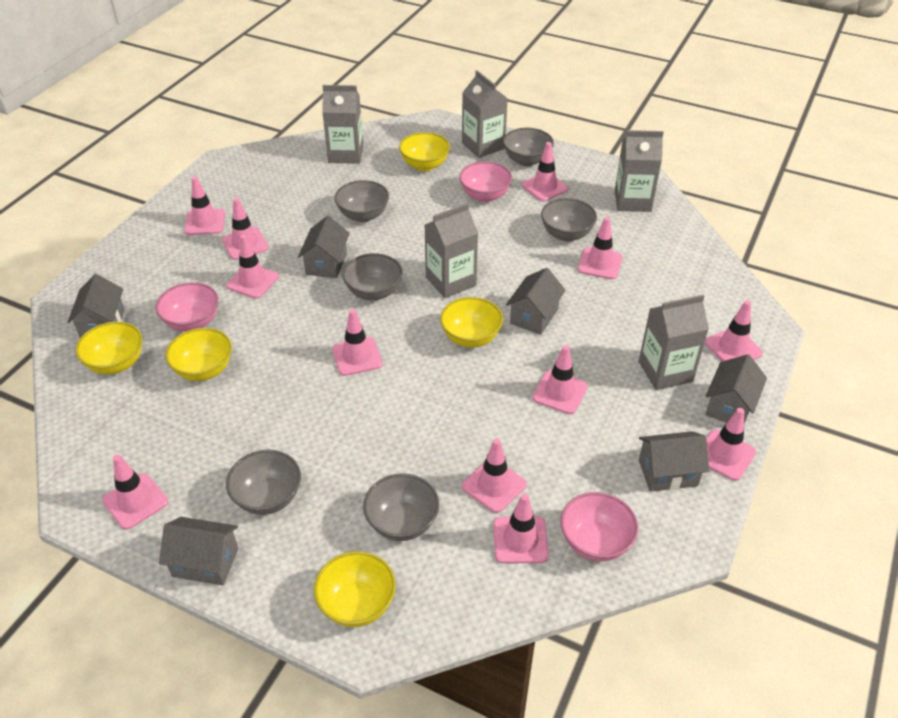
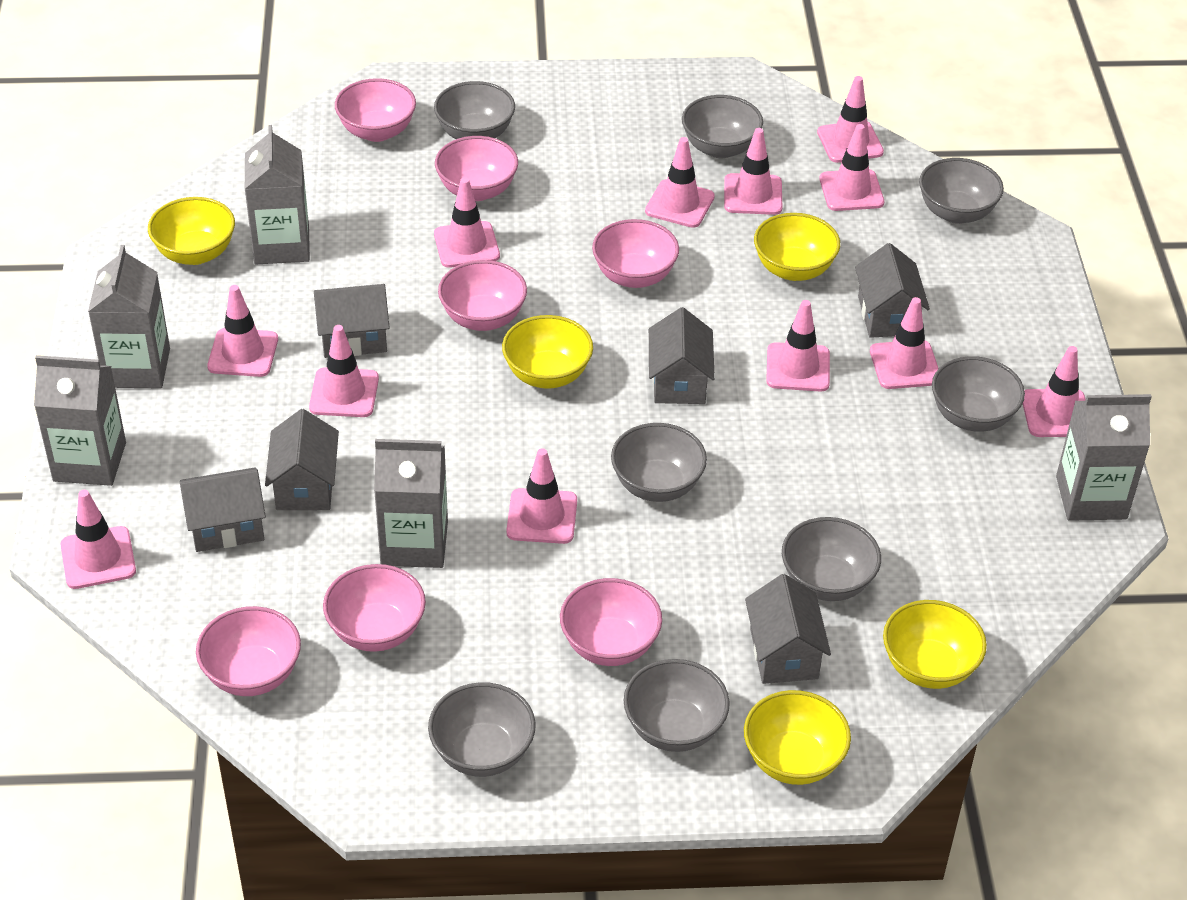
grey bowl: 6 -> 8
pink bowl: 3 -> 7

